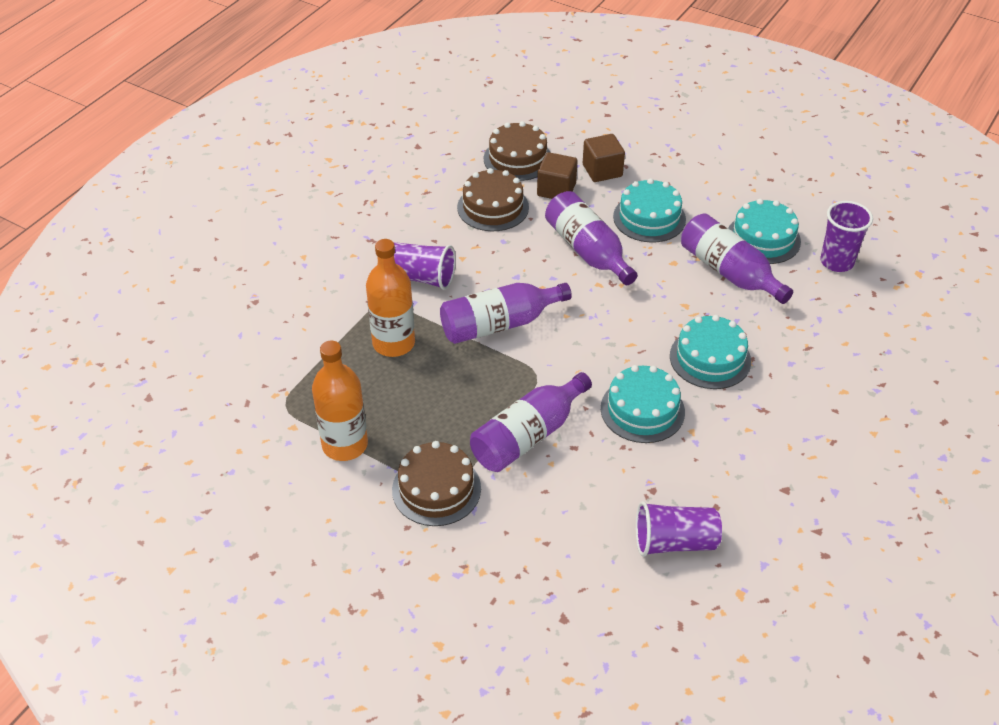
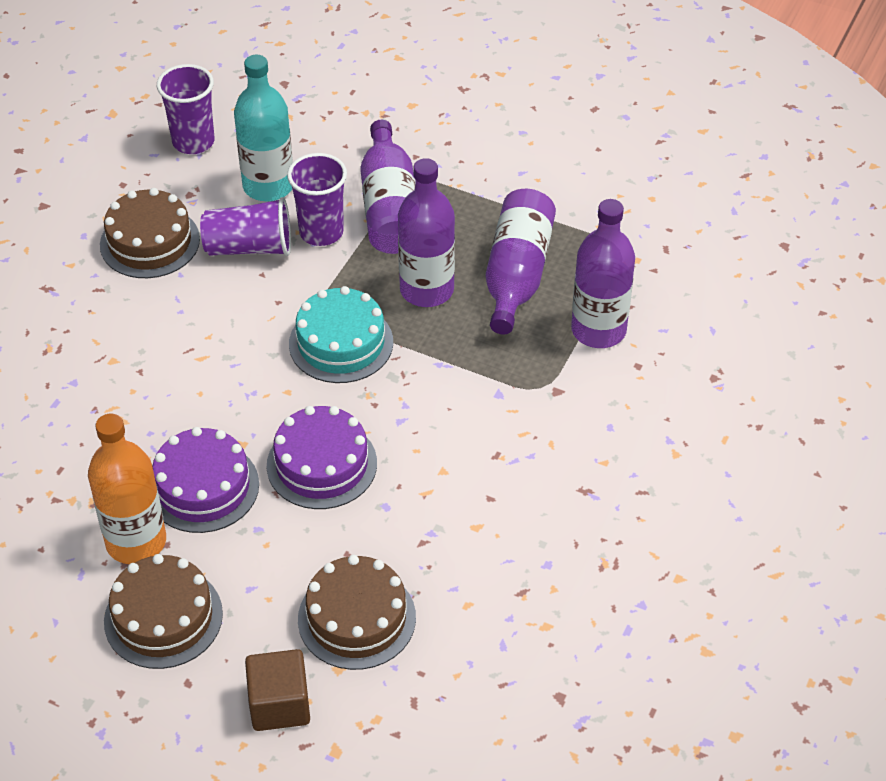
brown cube: 2 -> 1
orange bottle: 2 -> 1
purple cake: 0 -> 2
turquoise bottle: 0 -> 1
turquoise cake: 4 -> 1

